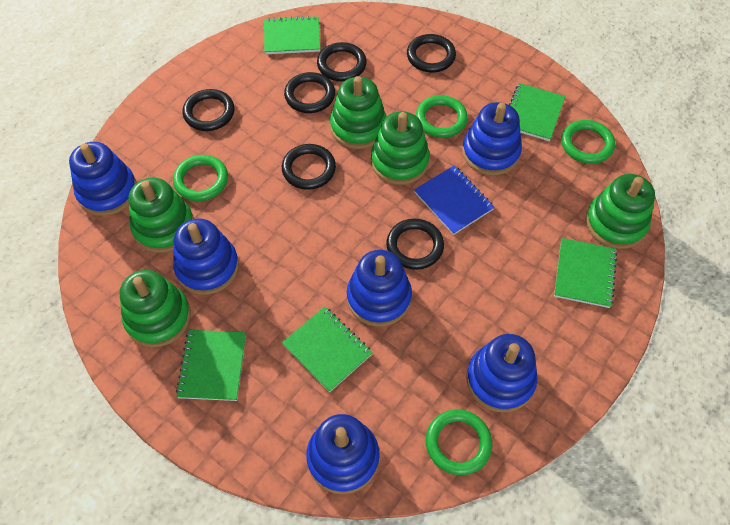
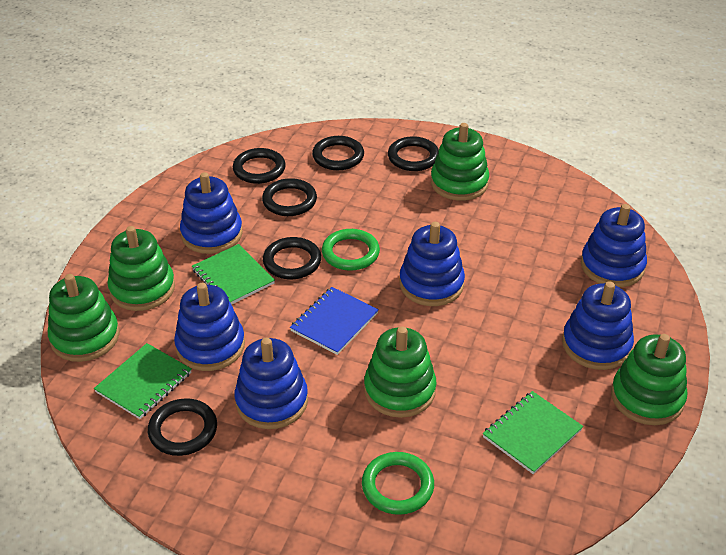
green notebook: 5 -> 3
green ring: 4 -> 2

